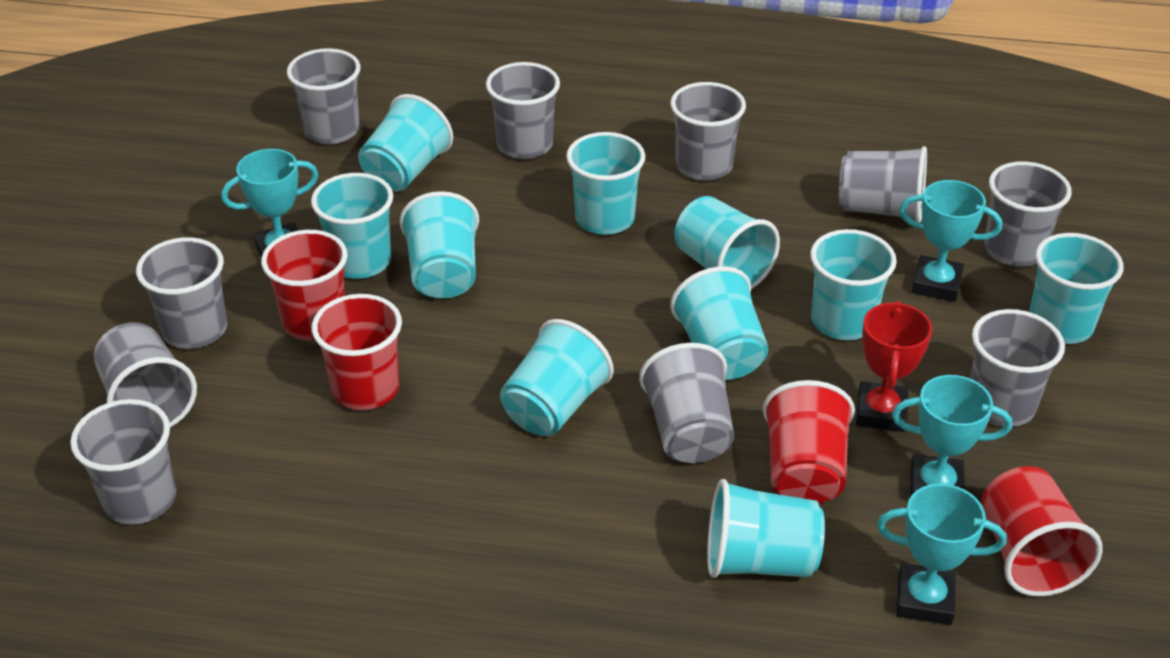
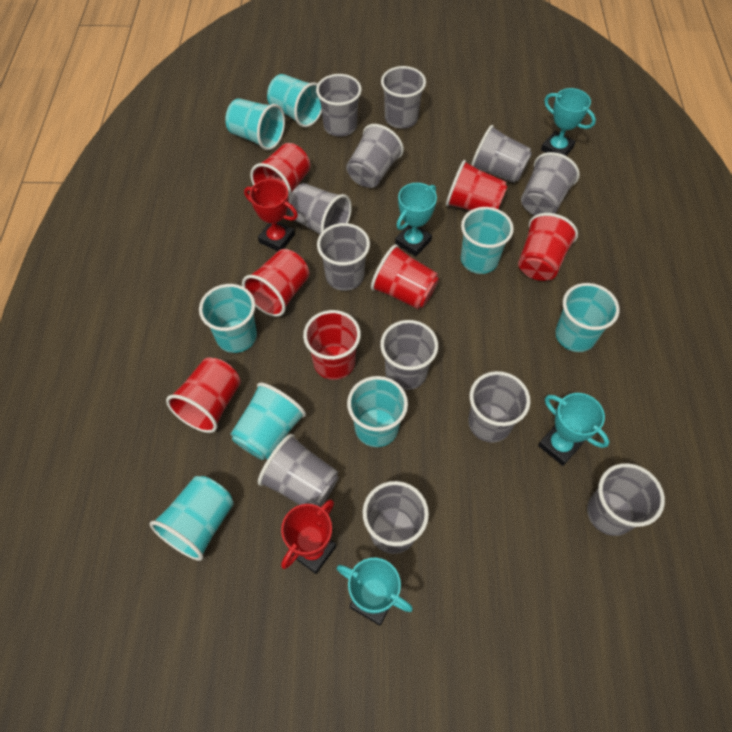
grey cup: 10 -> 12
red cup: 4 -> 7
red trophy: 1 -> 2
turquoise cup: 10 -> 8

